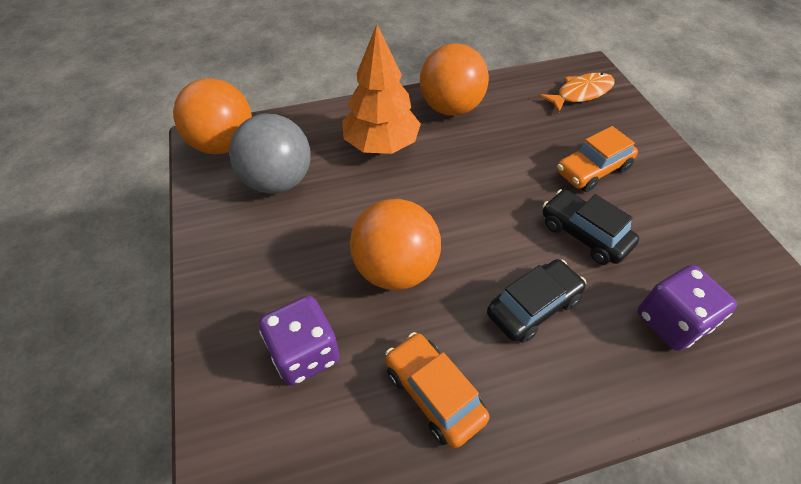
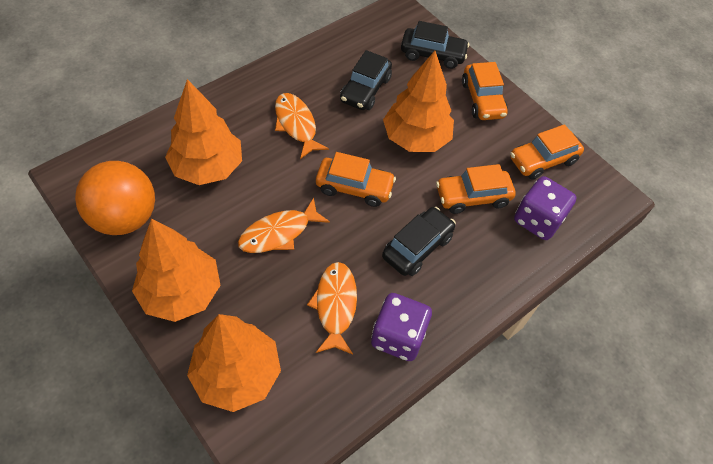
black car: 2 -> 3
grey ball: 1 -> 0
orange ball: 3 -> 1
orange car: 2 -> 4
orange fish: 1 -> 3
orange tree: 1 -> 4

